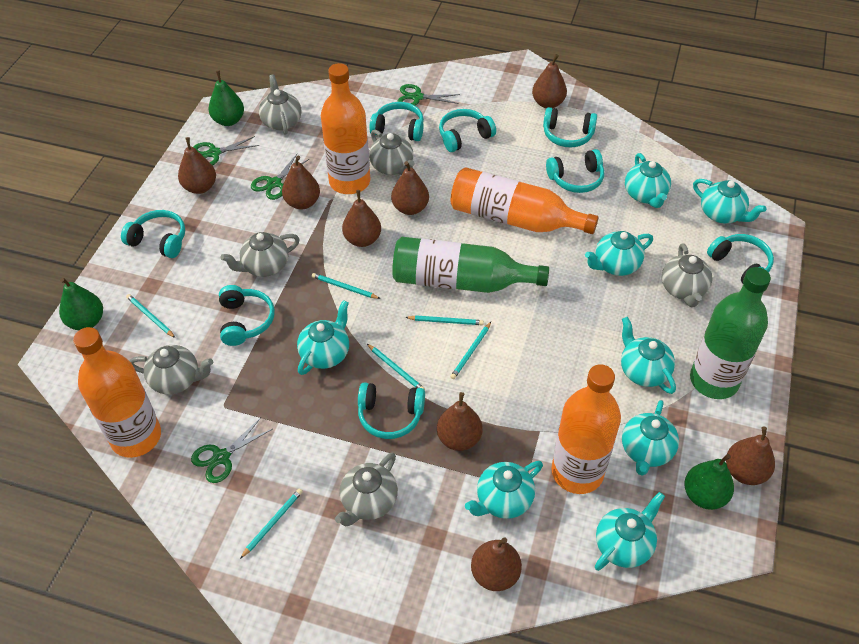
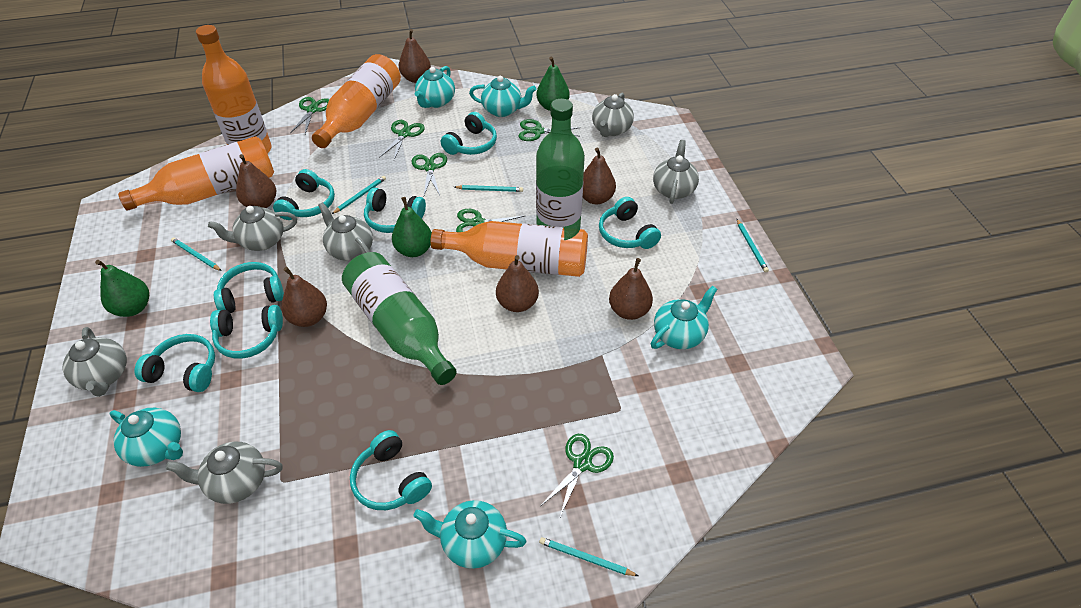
brown pear: 8 -> 6
green scissors: 4 -> 6
turquoise pencil: 6 -> 5
turquoise teapot: 8 -> 5

